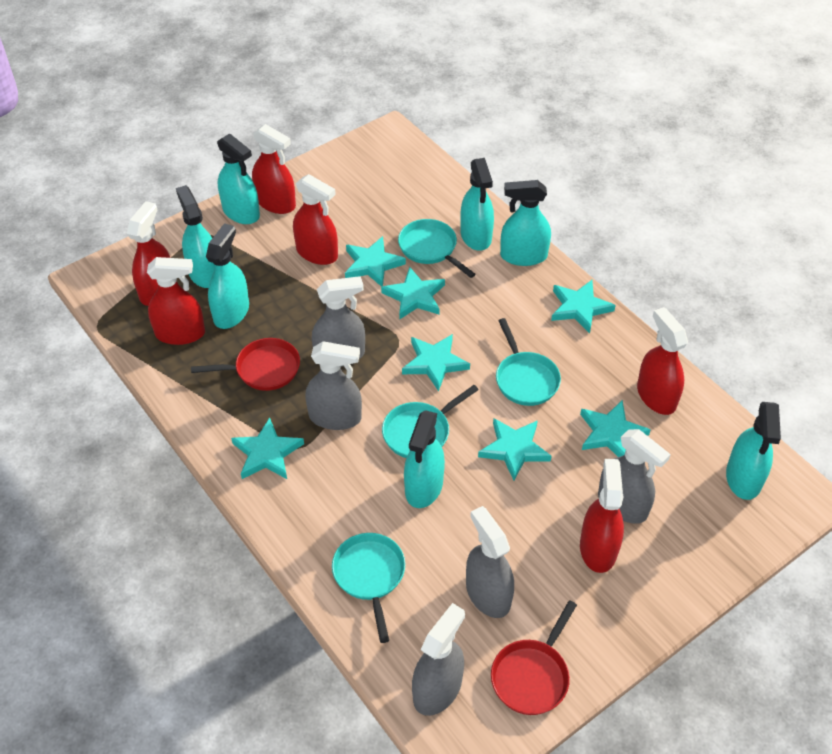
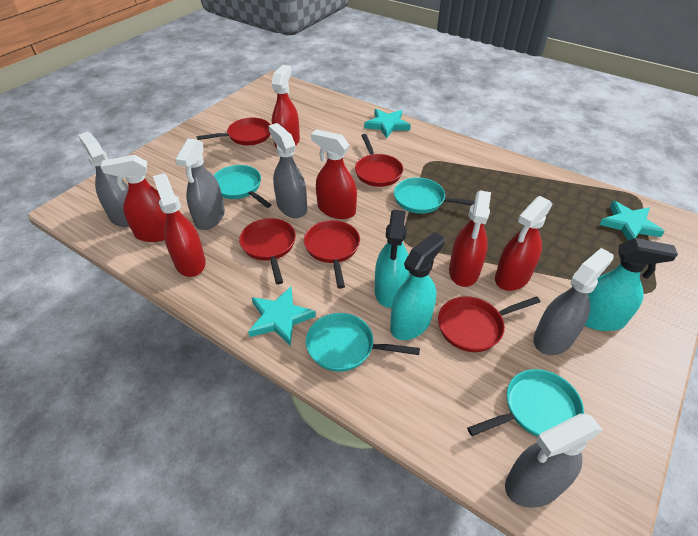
red pan: 2 -> 5
turquoise spray bottle: 7 -> 3
turquoise star: 7 -> 3

